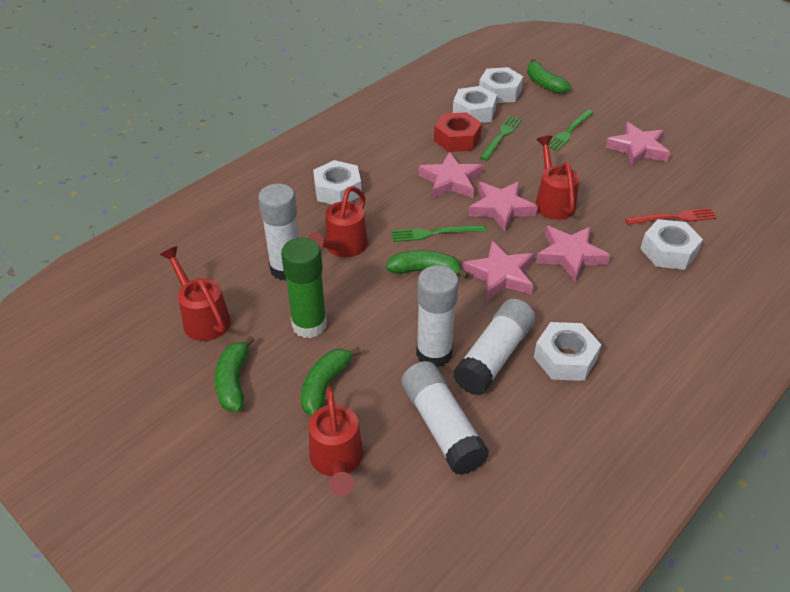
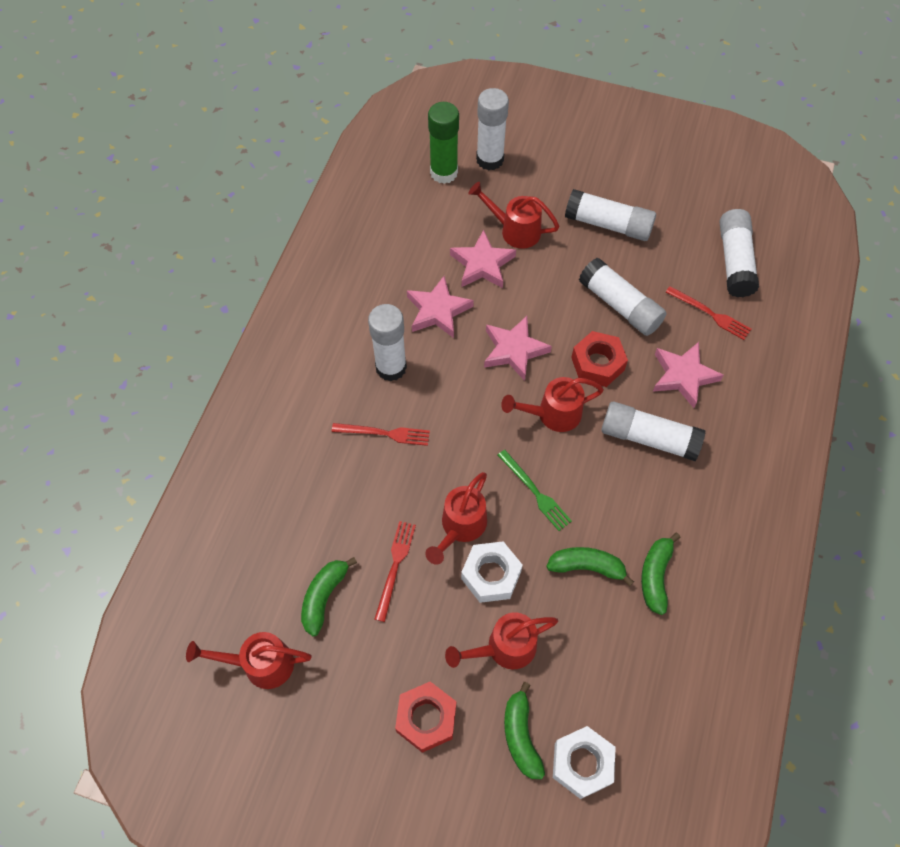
green fork: 3 -> 1
pink star: 5 -> 4
red fork: 1 -> 3
red nut: 1 -> 2
red watering can: 4 -> 5
white glue stick: 4 -> 6
white nut: 5 -> 2

